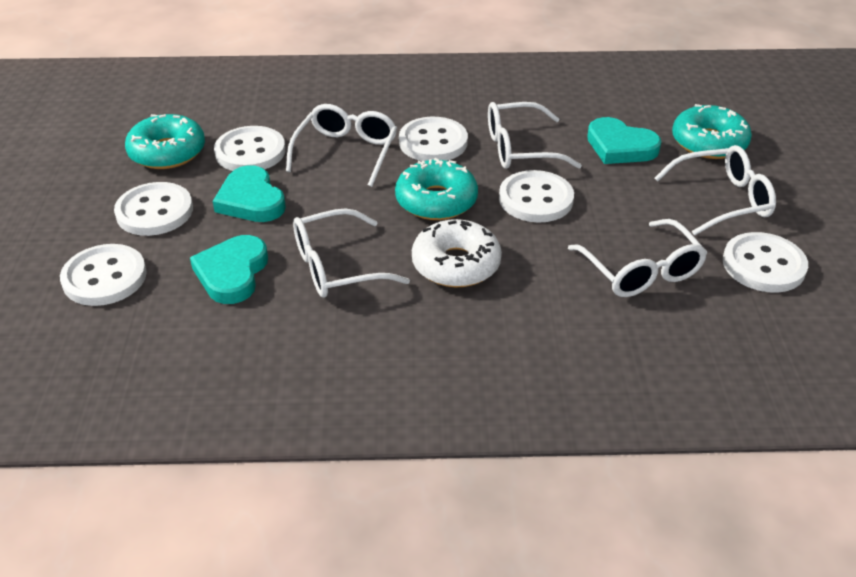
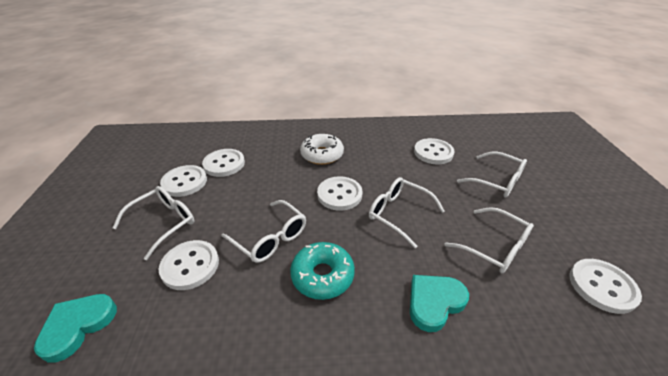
turquoise donut: 3 -> 1
turquoise heart: 3 -> 2

